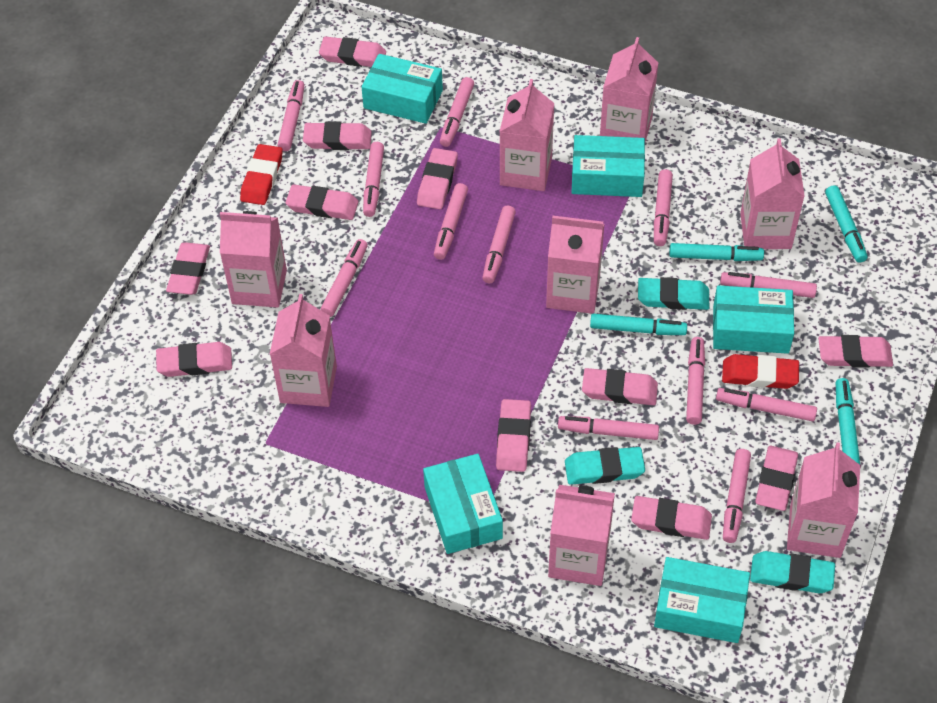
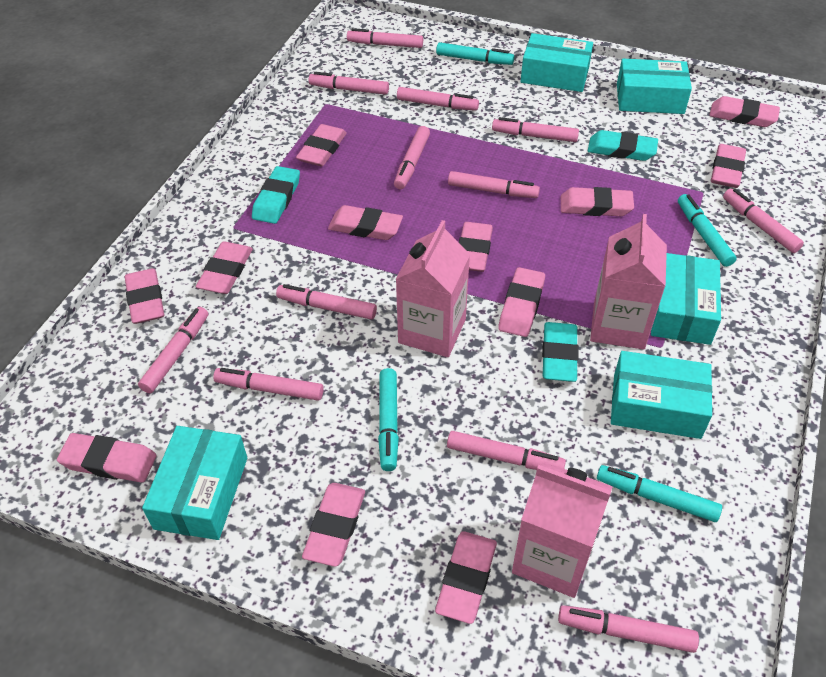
pink carton: 8 -> 3
pink eraser: 11 -> 12
red eraser: 2 -> 0

